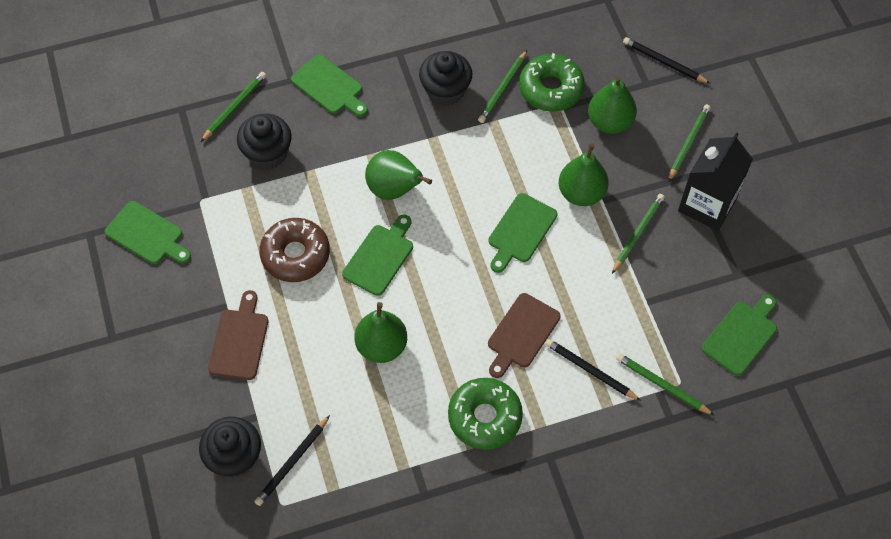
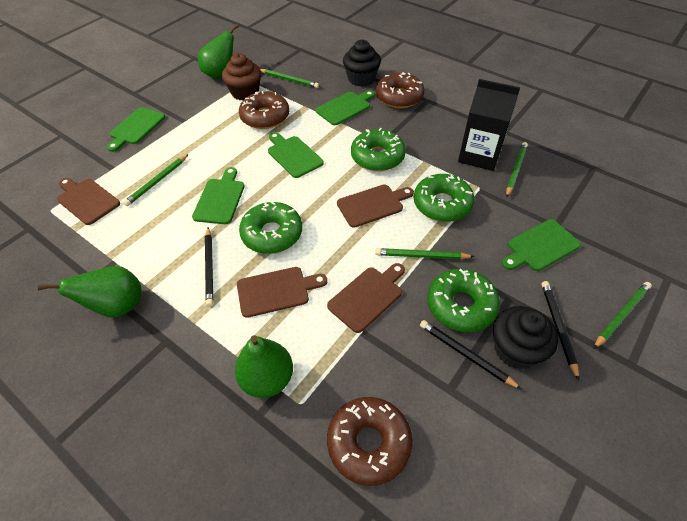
black cupcake: 3 -> 2
brown cupcake: 0 -> 1
brown cutting board: 2 -> 4
brown donut: 1 -> 3
green donut: 2 -> 4
green pear: 4 -> 3

